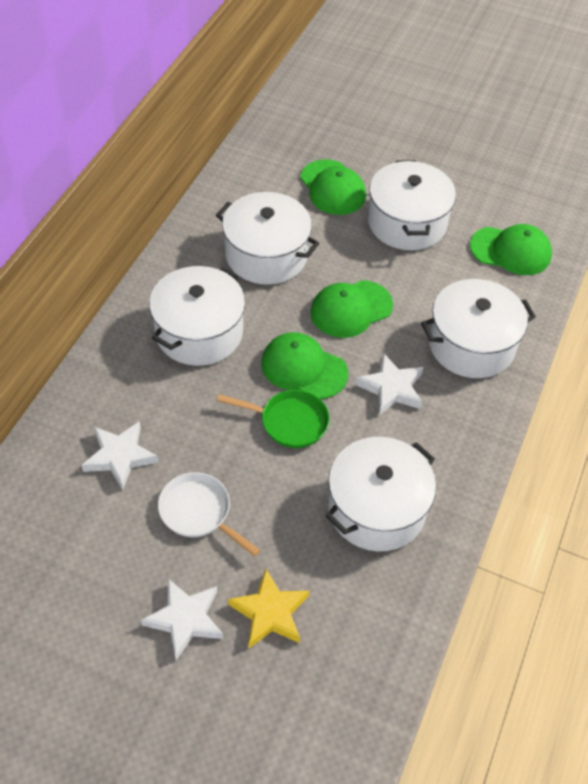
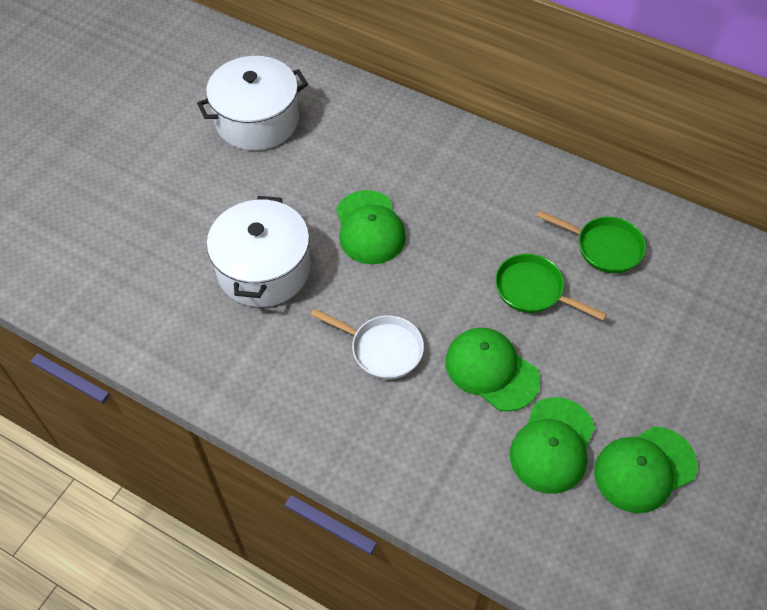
green pan: 1 -> 2
white pot: 5 -> 2
white star: 3 -> 0
yellow star: 1 -> 0

